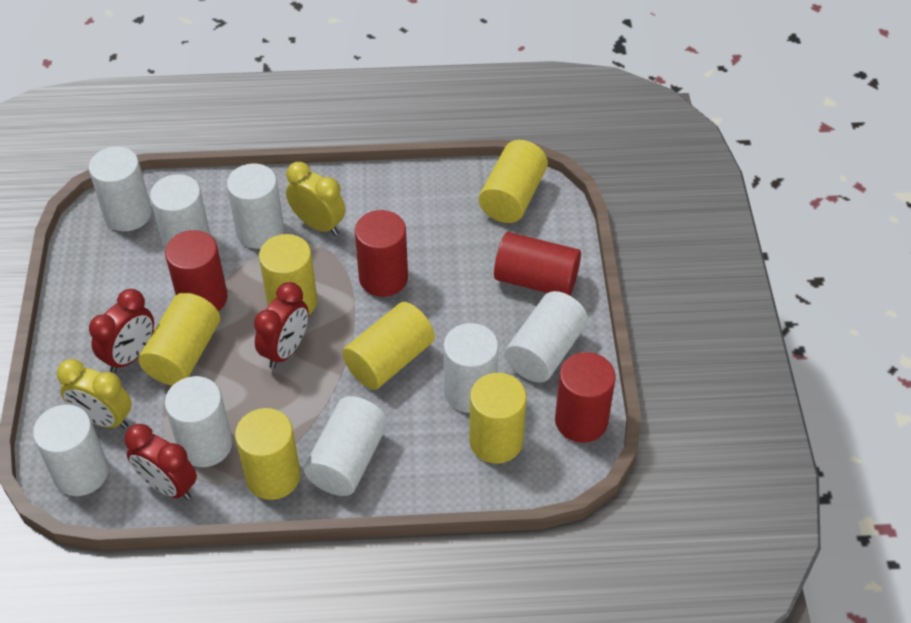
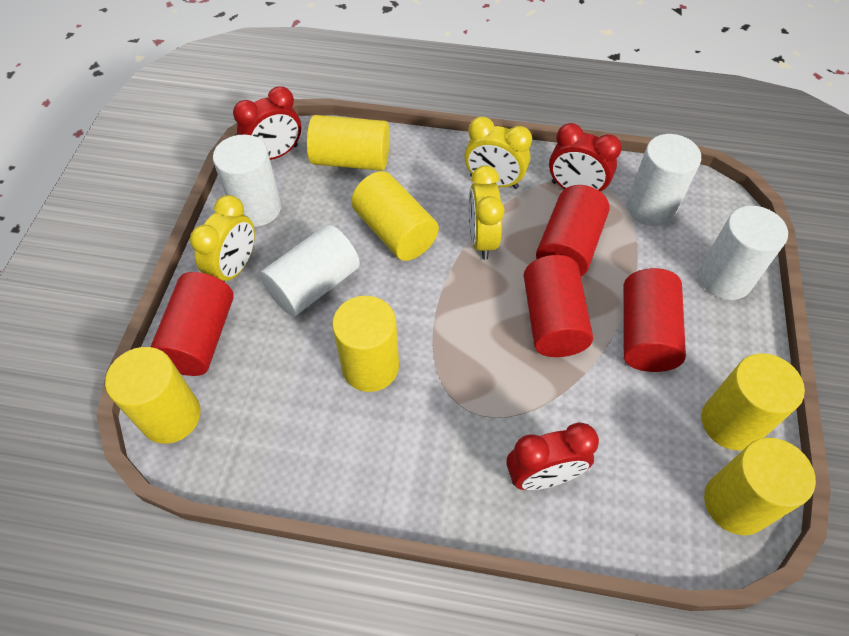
white cylinder: 8 -> 4
yellow clock: 2 -> 3

